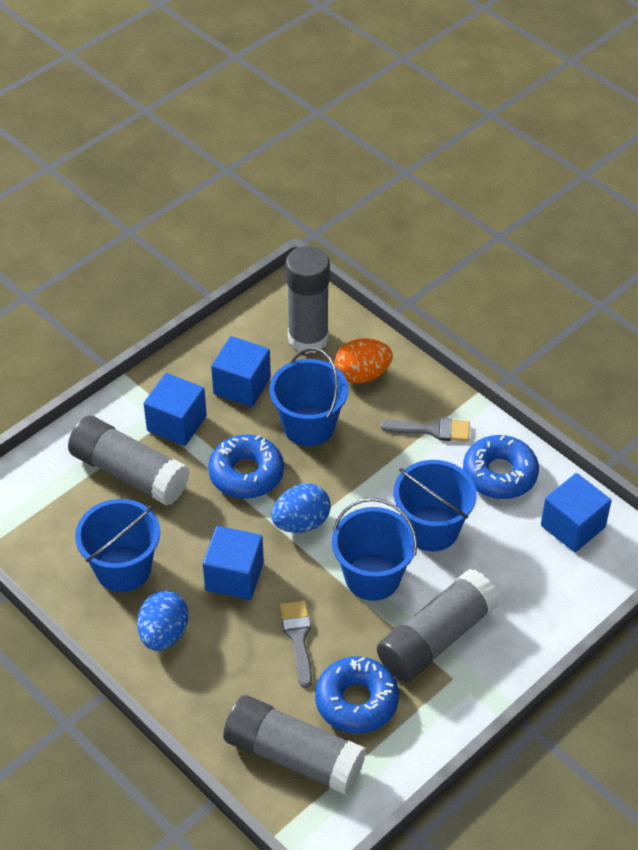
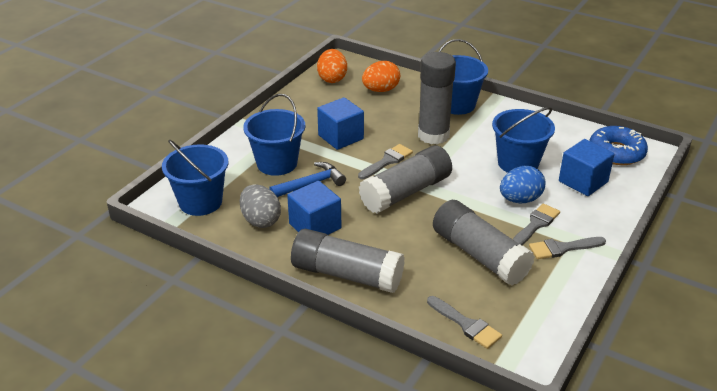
blue cube: 4 -> 3
blue donut: 3 -> 1
blue egg: 2 -> 1
blue hammer: 0 -> 1
grey brush: 2 -> 4
grey egg: 0 -> 1
orange egg: 1 -> 2

